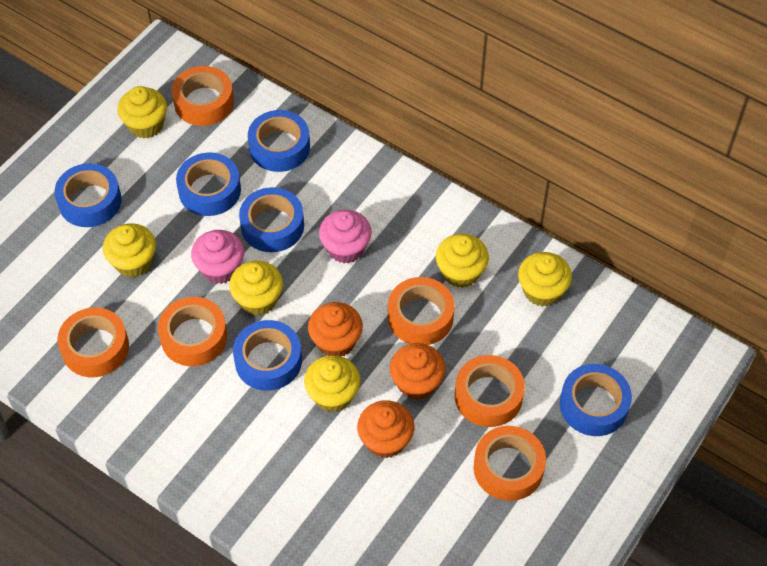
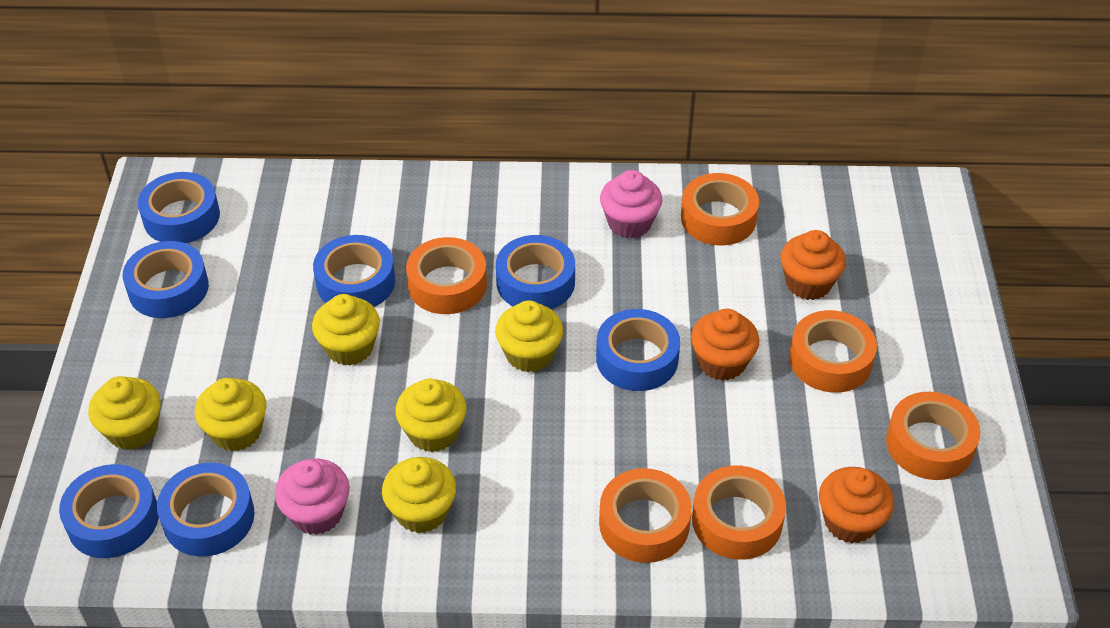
blue tape: 6 -> 7

